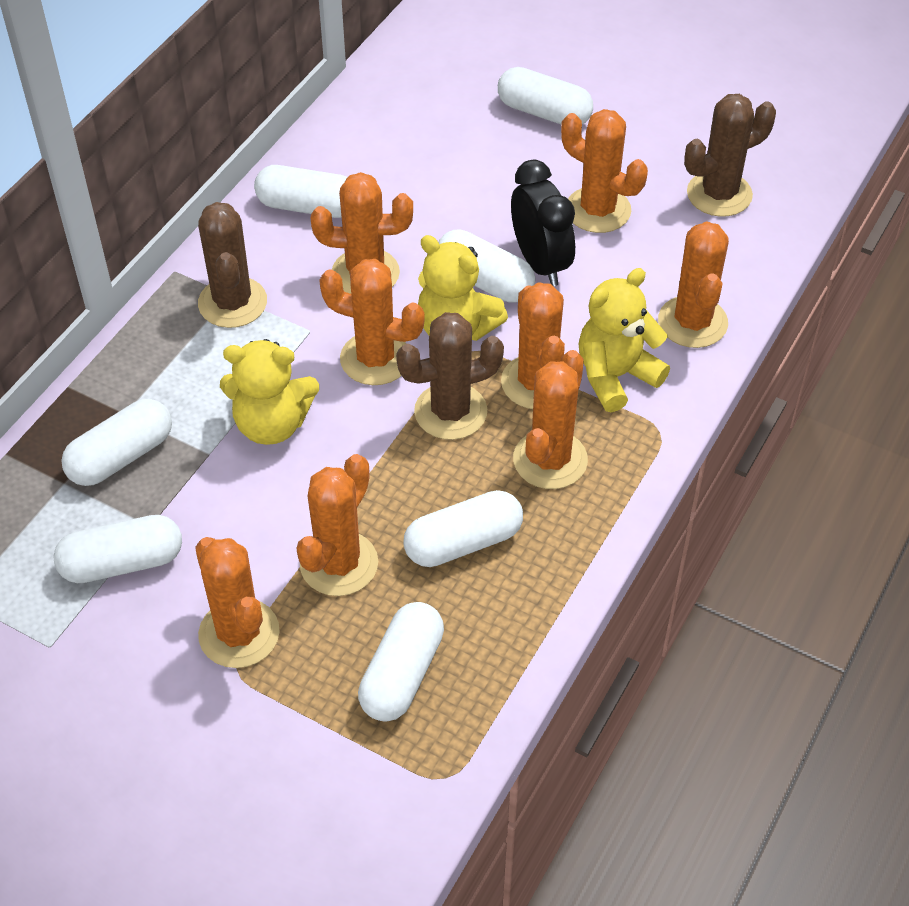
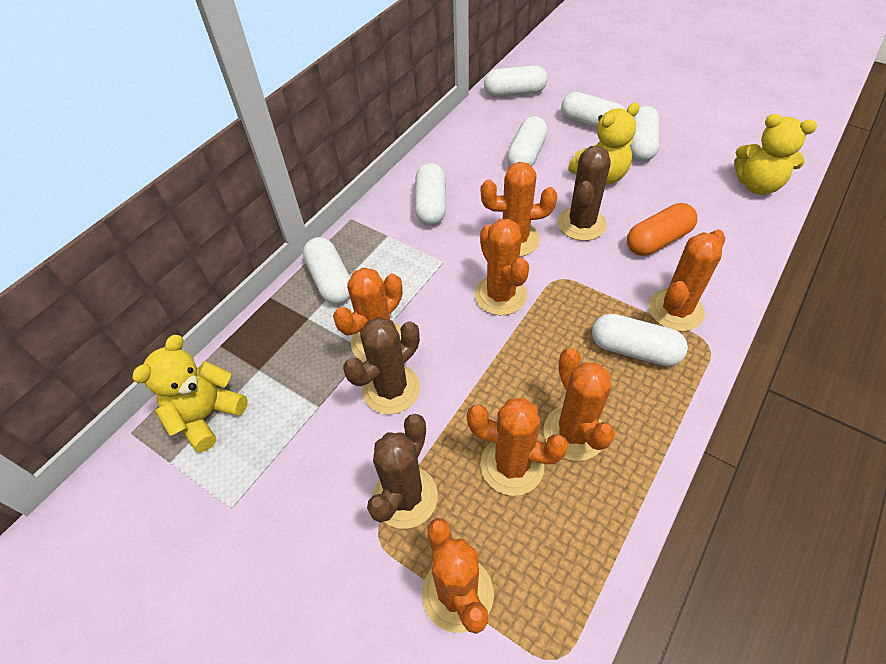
black clock: 1 -> 0
orange cactus: 8 -> 7
orange capsule: 0 -> 1

